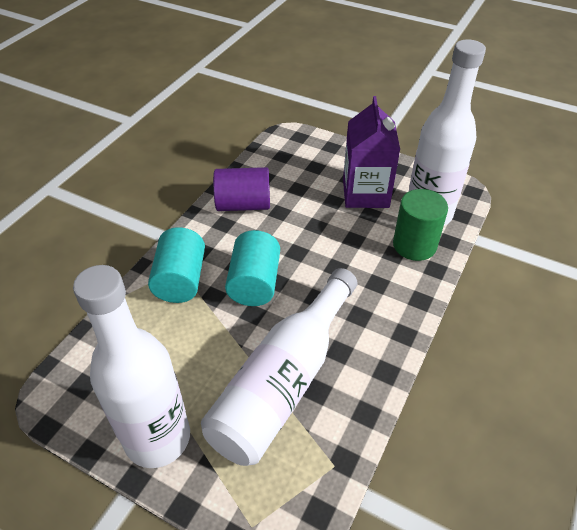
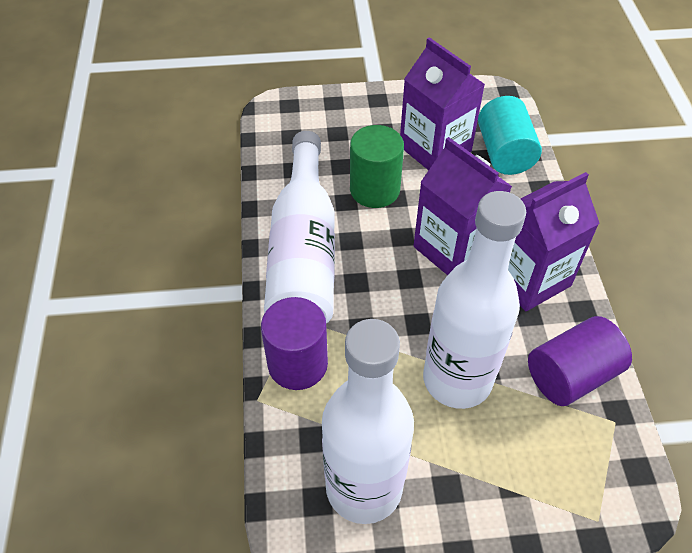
purple carton: 1 -> 3
purple cylinder: 1 -> 2
turquoise cylinder: 2 -> 1

